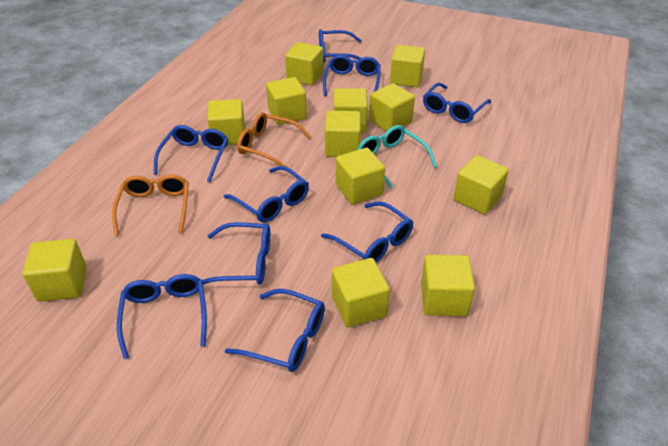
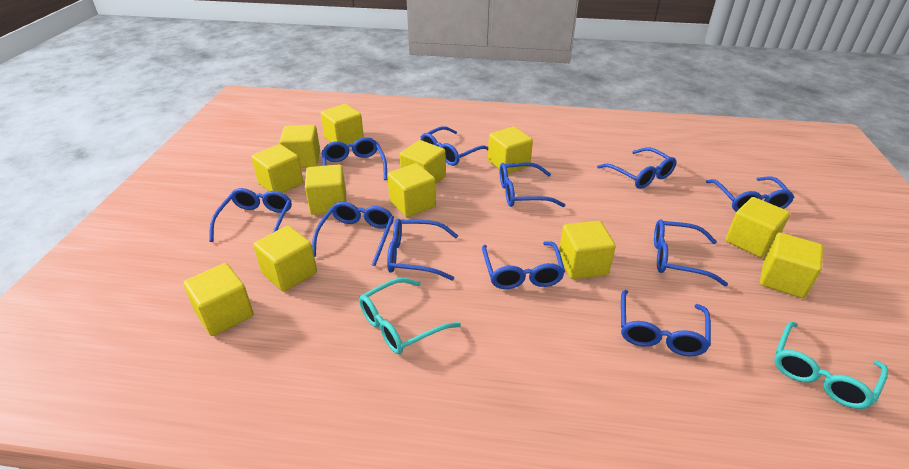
blue glasses: 9 -> 11
orange glasses: 2 -> 0
turquoise glasses: 1 -> 2

